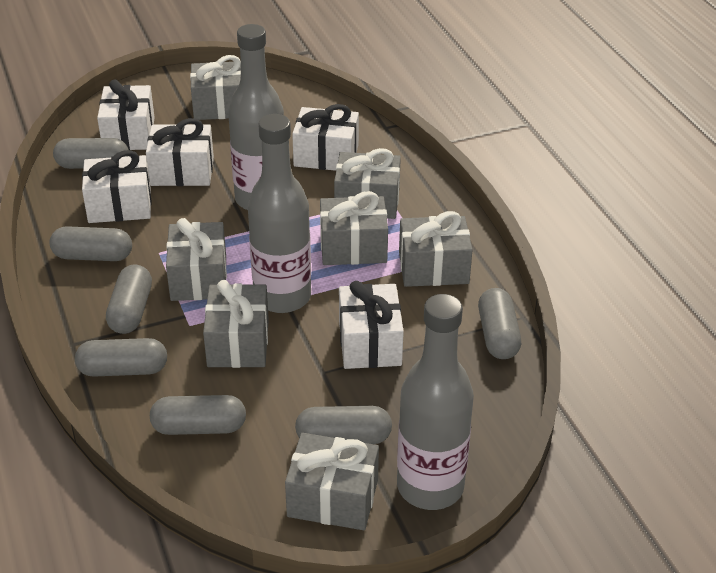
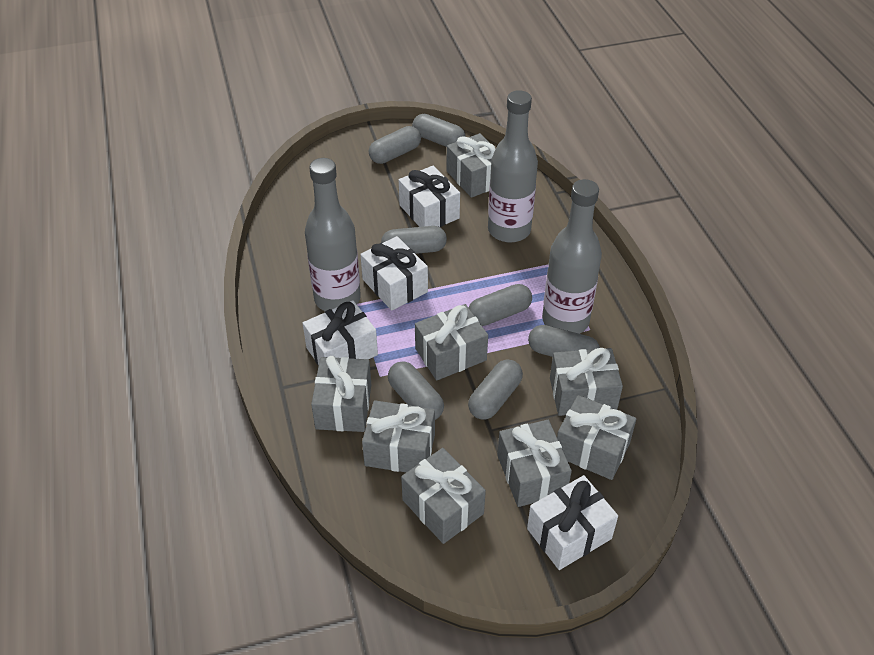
grey gift: 7 -> 8
white gift: 5 -> 4

